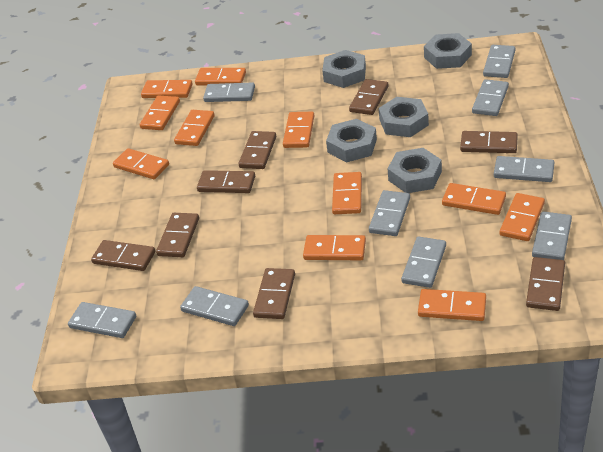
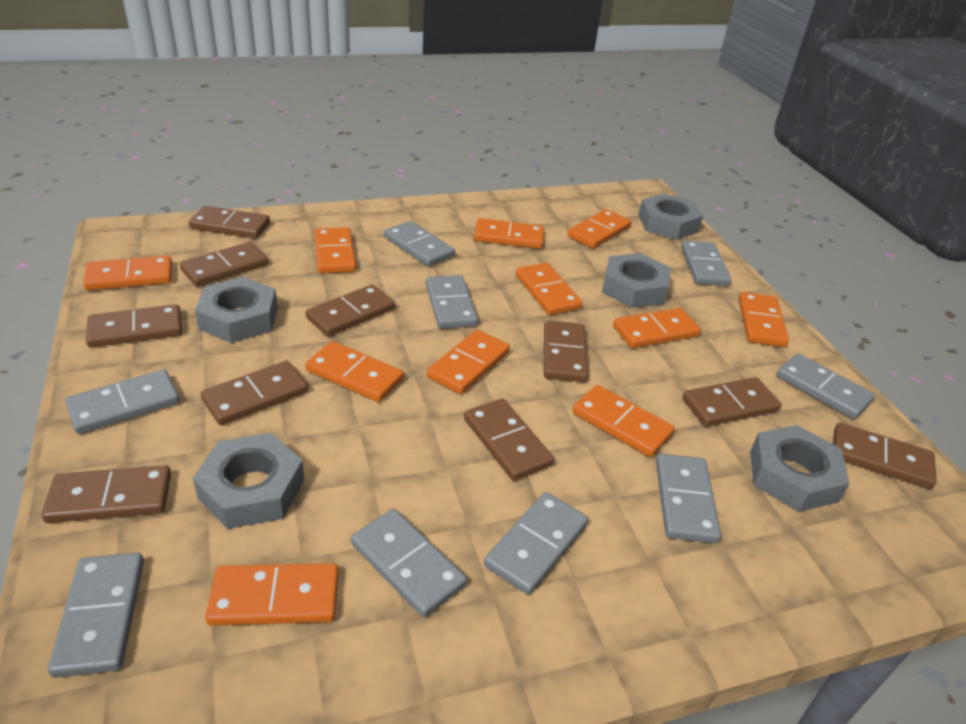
brown domino: 8 -> 10

